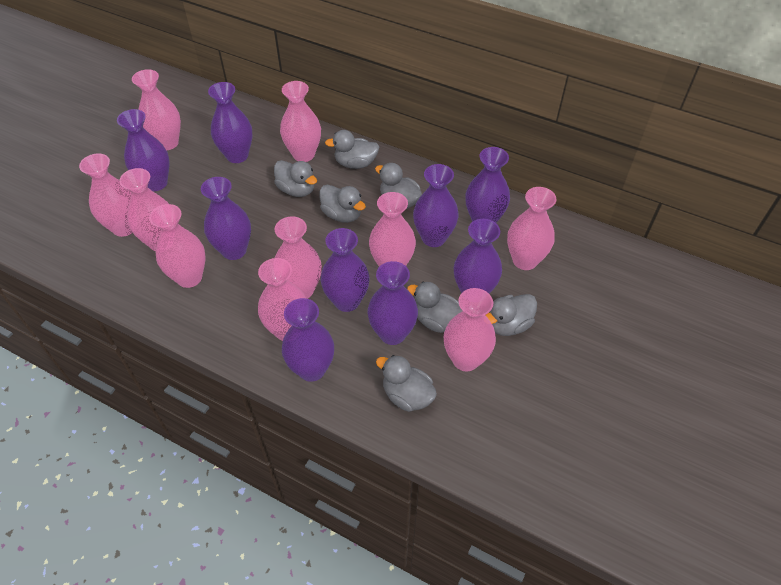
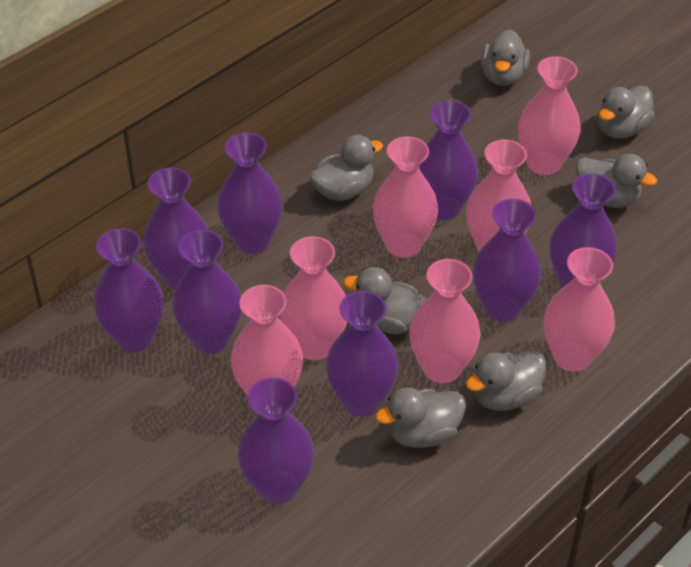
pink vase: 10 -> 7

